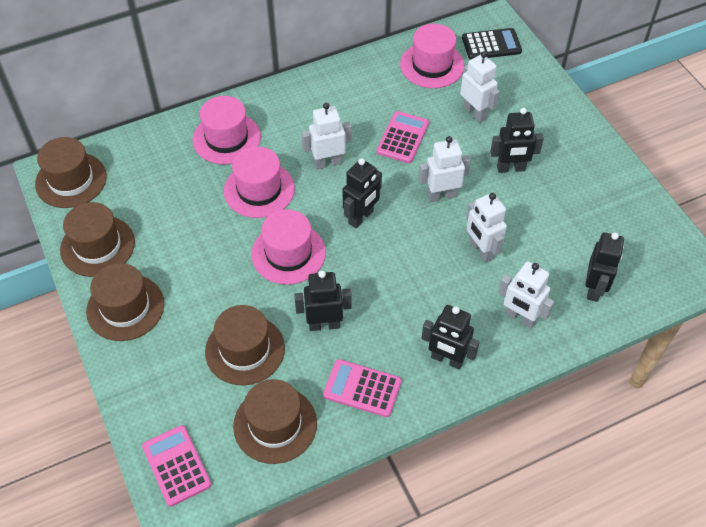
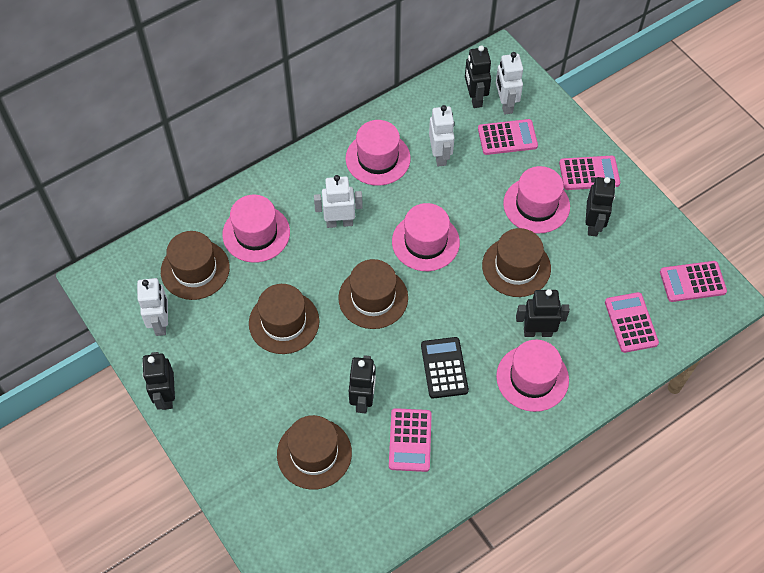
pink calculator: 3 -> 5
pink hat: 4 -> 5
white robot: 5 -> 4

